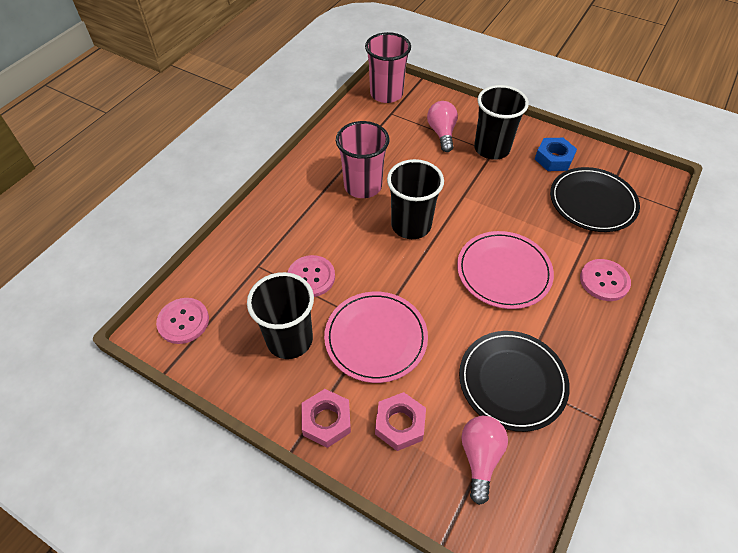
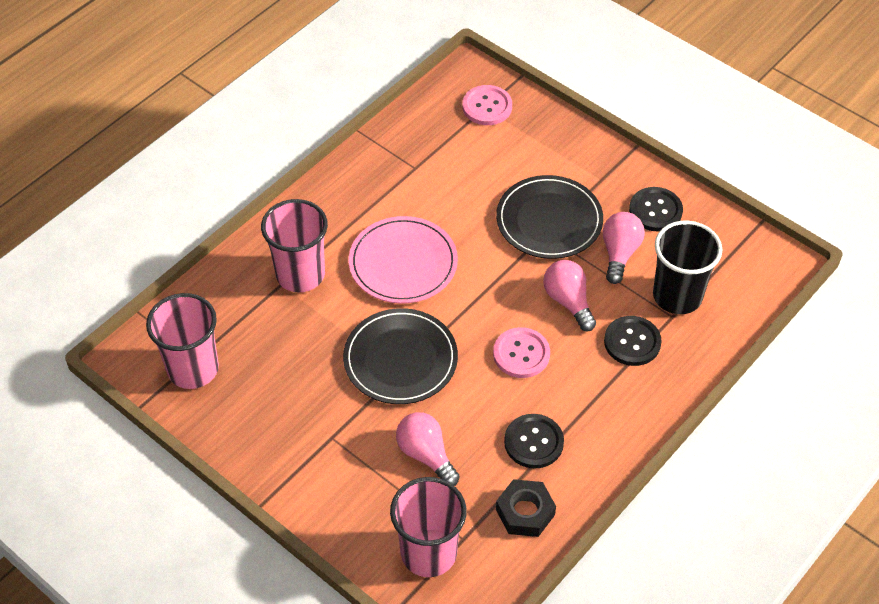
black button: 0 -> 3
black cup: 3 -> 1
black nut: 0 -> 1
blue nut: 1 -> 0
pink button: 3 -> 2
pink cup: 2 -> 3
pink light bulb: 2 -> 3
pink nut: 2 -> 0
pink plate: 2 -> 1

